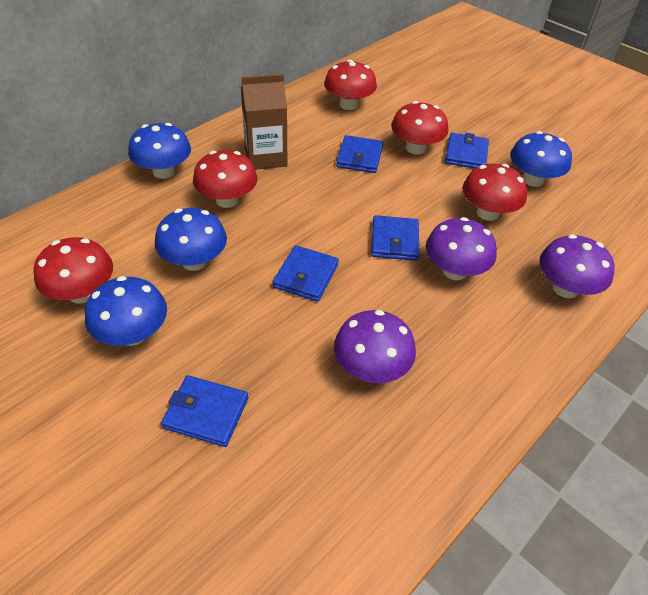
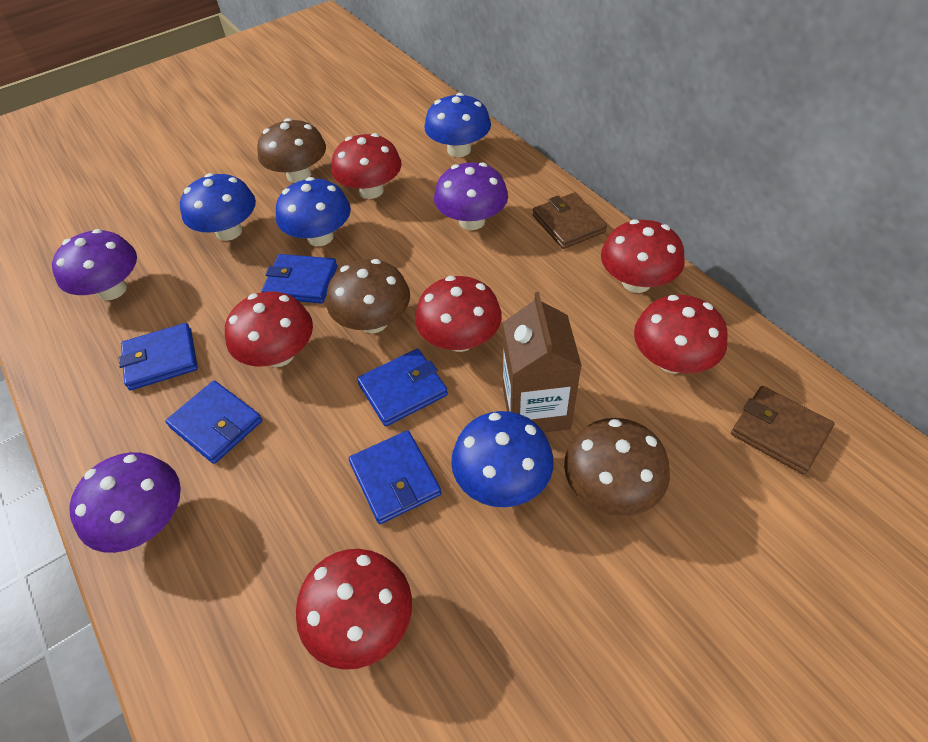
brown mushroom: 0 -> 3
brown wallet: 0 -> 2
red mushroom: 5 -> 6

